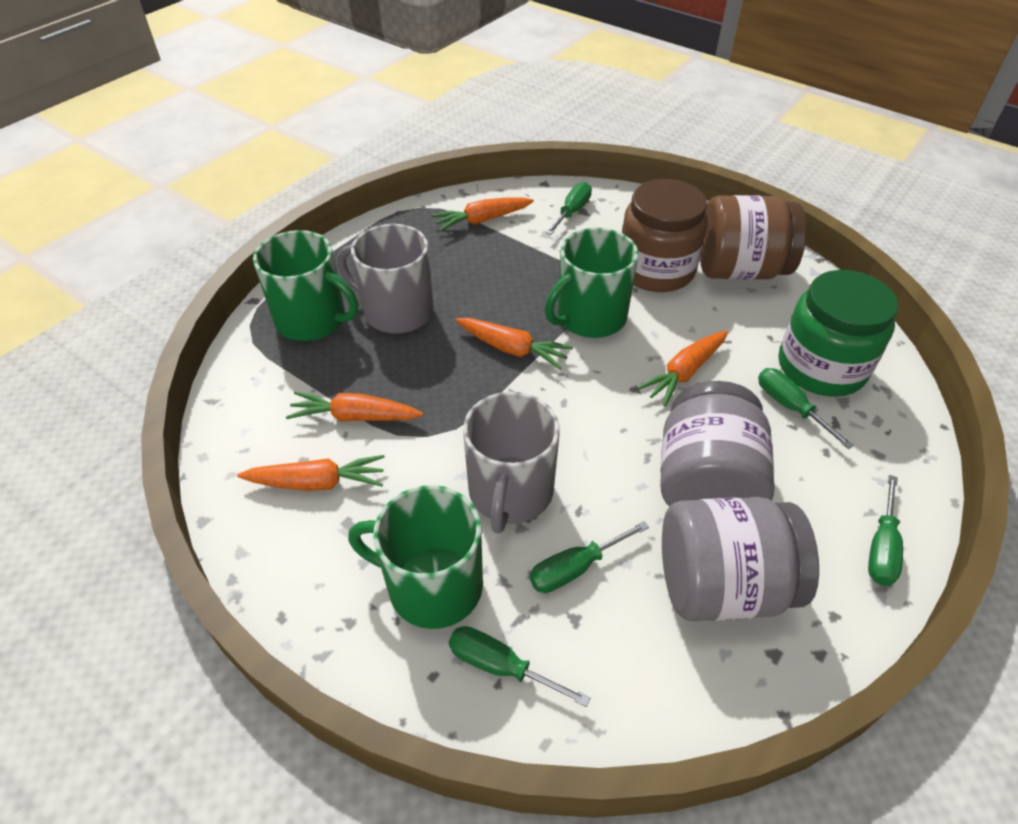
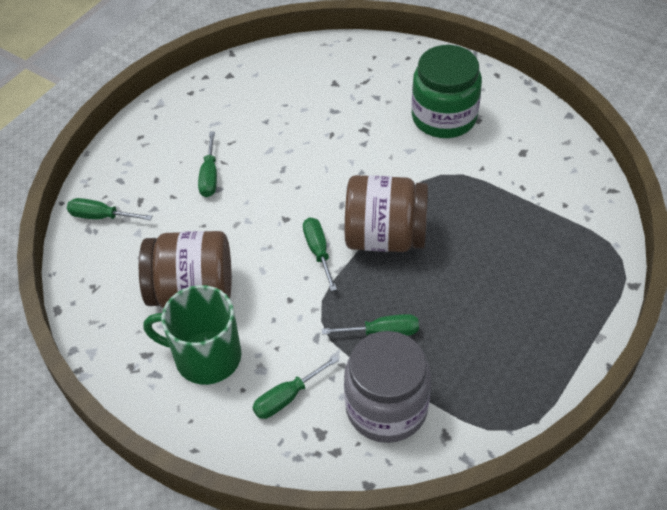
green mug: 3 -> 1
grey jar: 2 -> 1
grey mug: 2 -> 0
orange carrot: 5 -> 0

